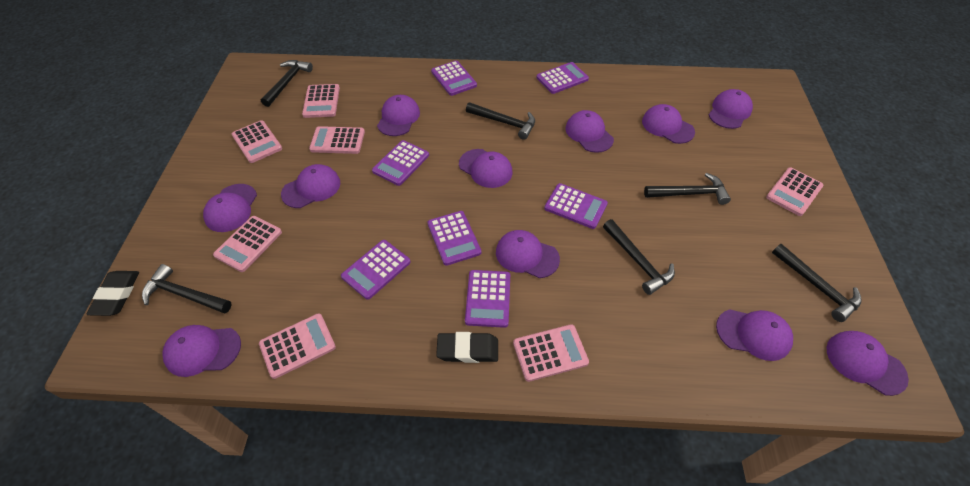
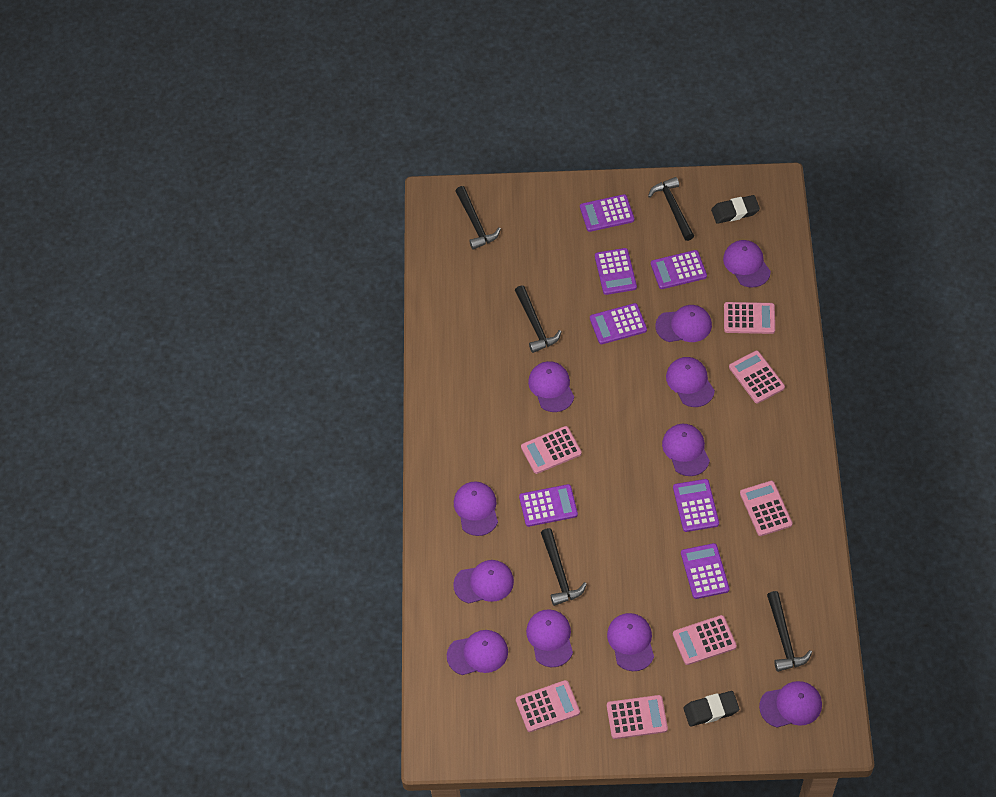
black hammer: 6 -> 5

